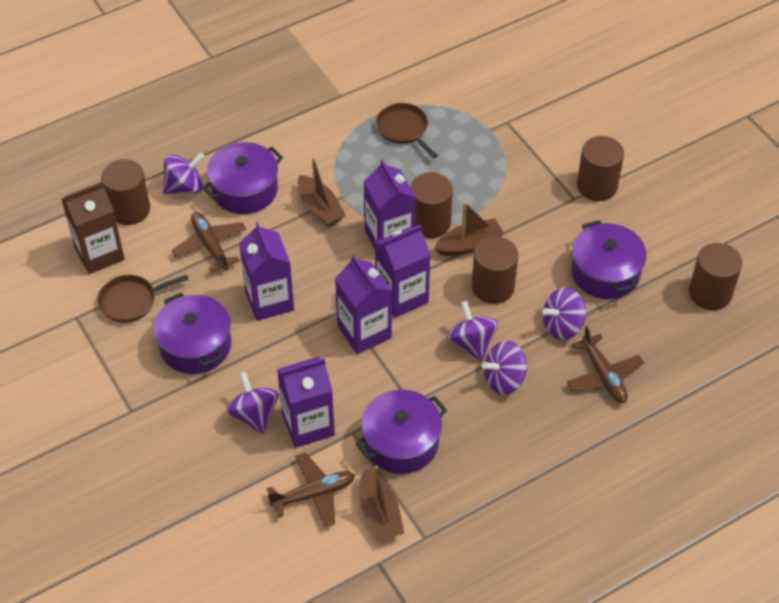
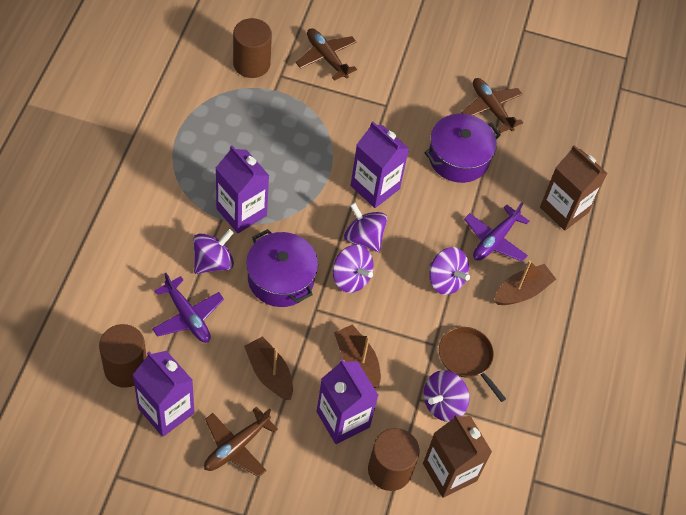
brown carton: 1 -> 2
brown cylinder: 5 -> 3
brown pan: 2 -> 1
purple carton: 5 -> 4
purple plane: 0 -> 2
purple pot: 4 -> 2

